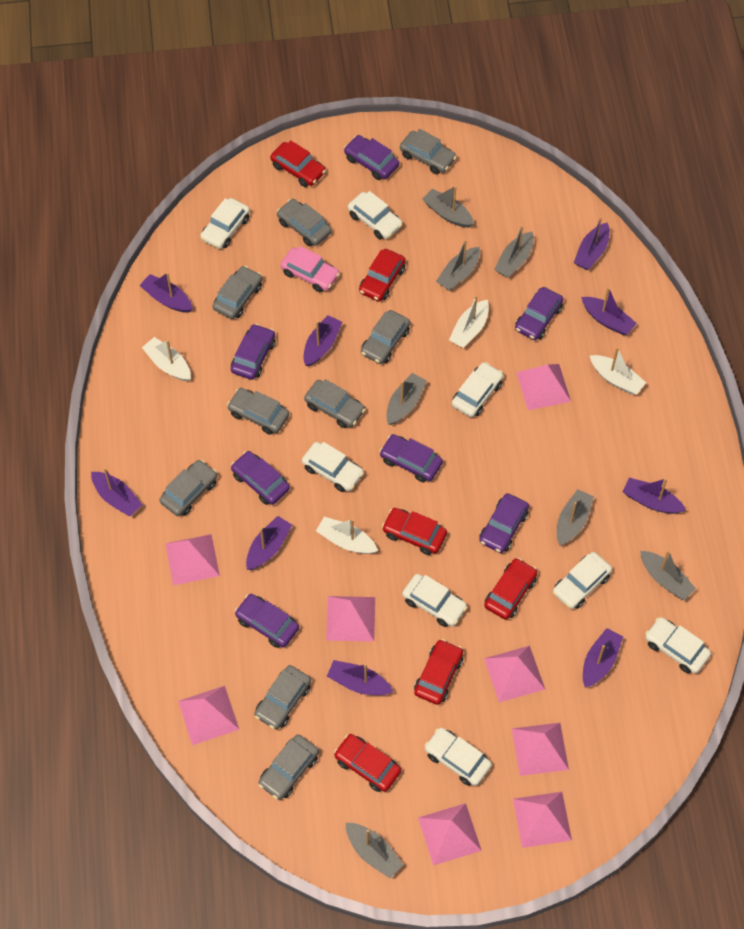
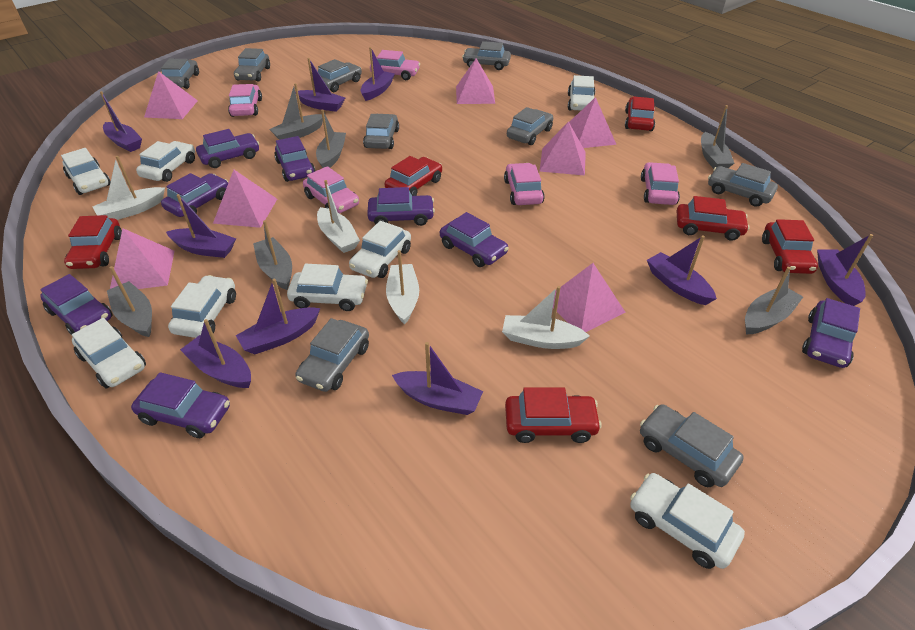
grey boat: 7 -> 6
pink car: 1 -> 5
pink pyramid: 8 -> 7
purple car: 7 -> 8

